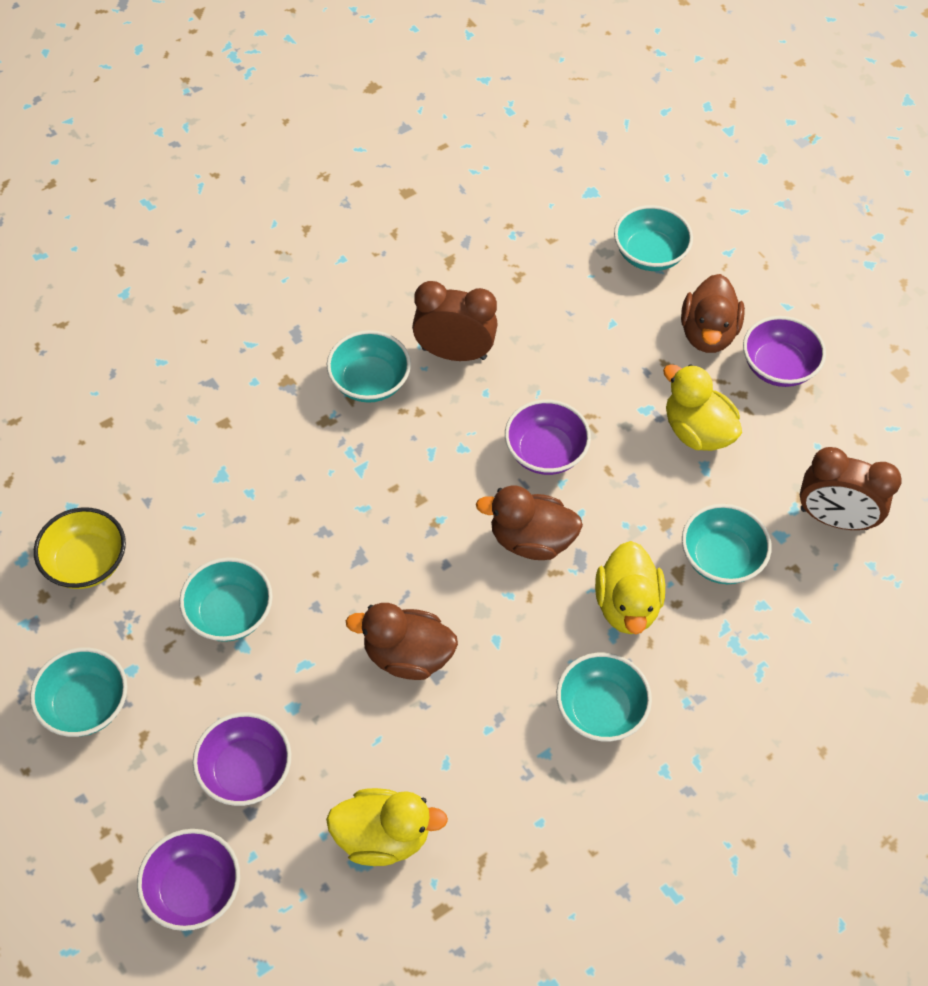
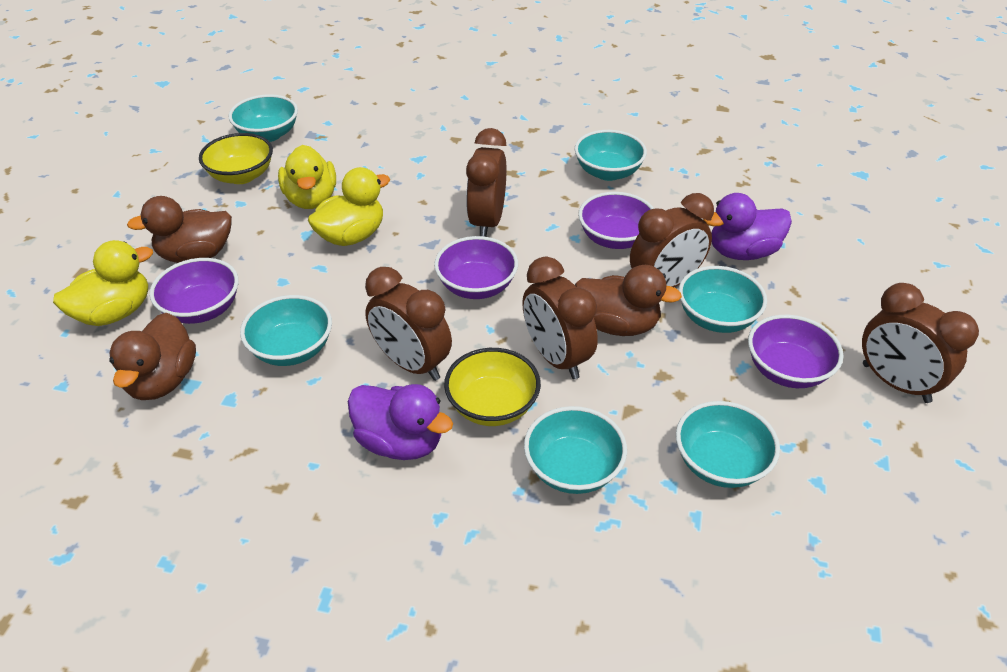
brown clock: 2 -> 5
purple duck: 0 -> 2
yellow bowl: 1 -> 2

